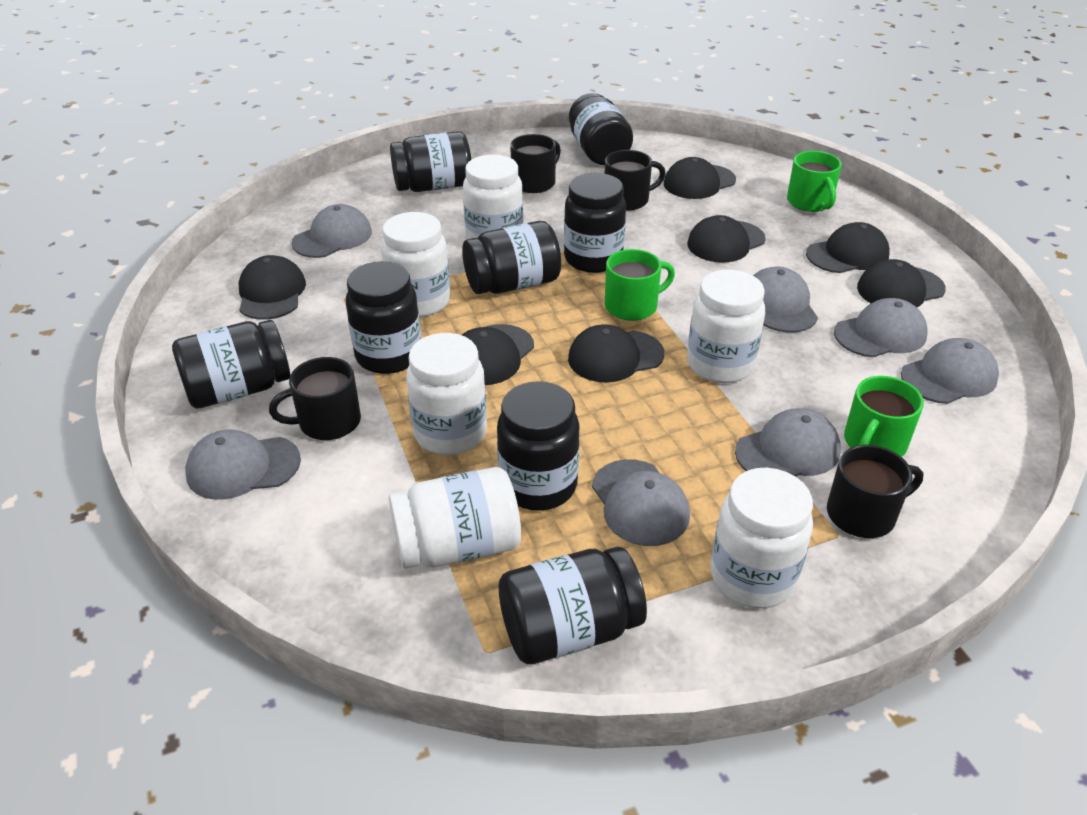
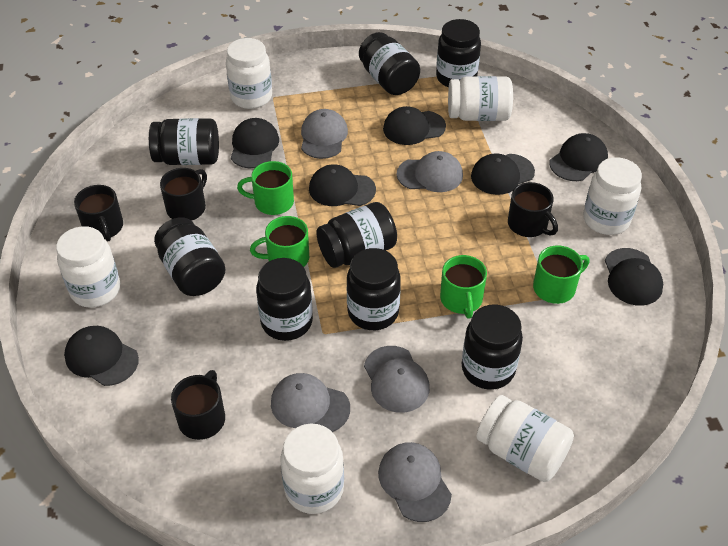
green mug: 3 -> 4
grey cap: 7 -> 5

